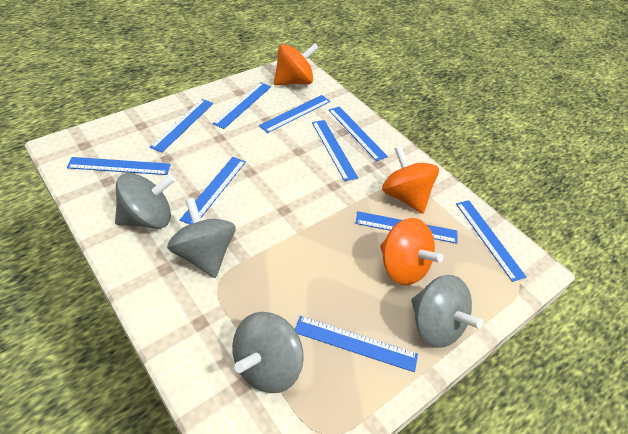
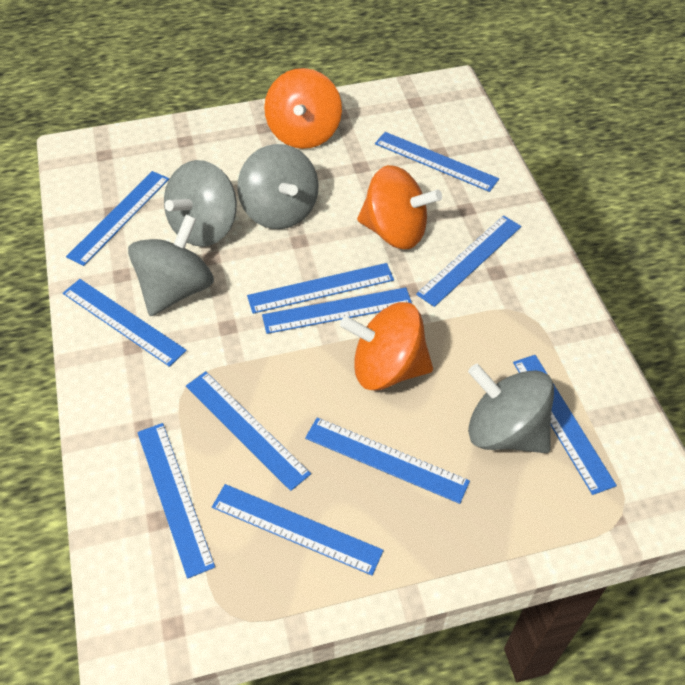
blue ruler: 10 -> 11

